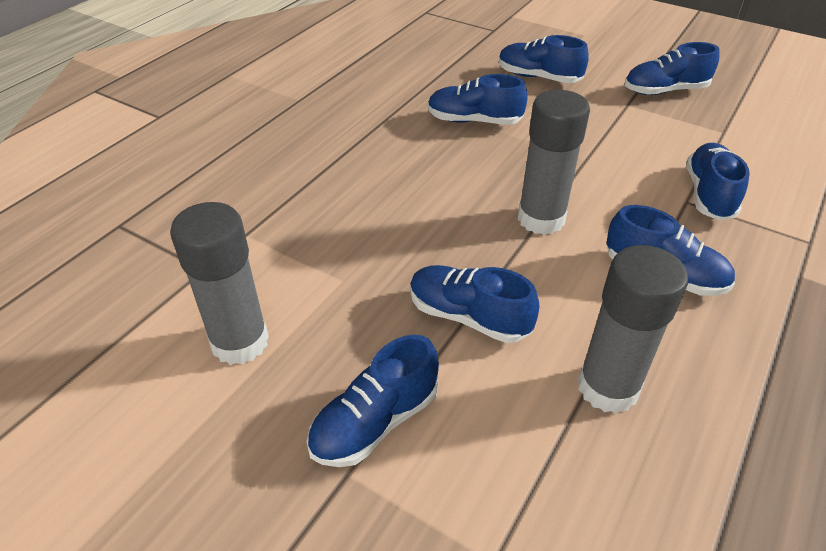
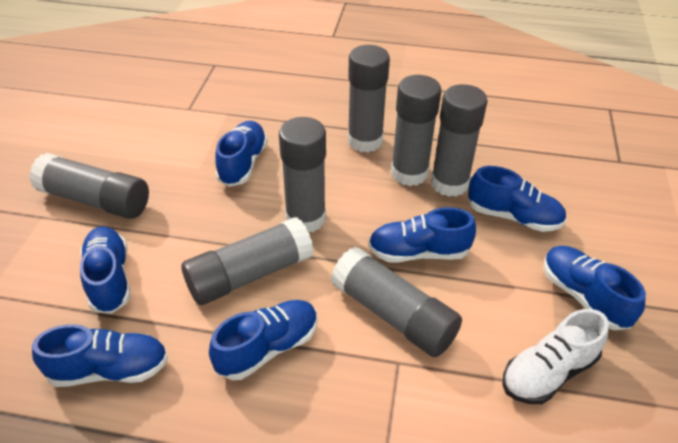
grey glue stick: 3 -> 7
white shoe: 0 -> 1

